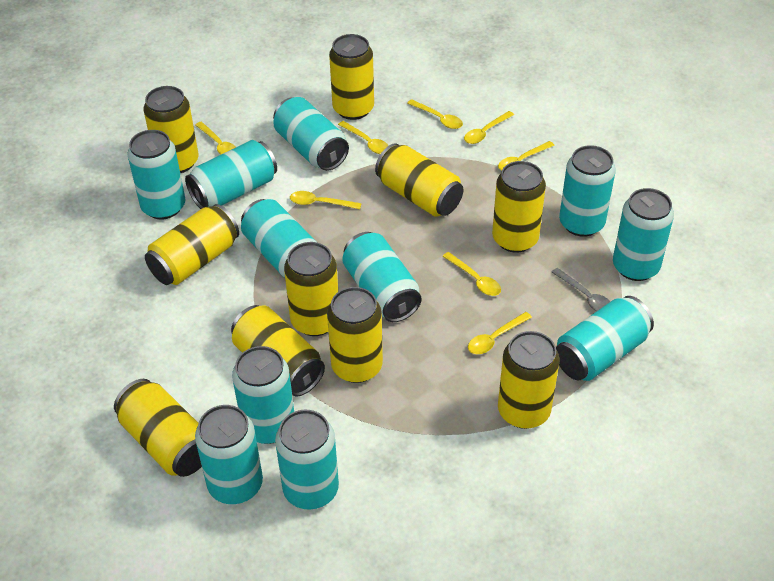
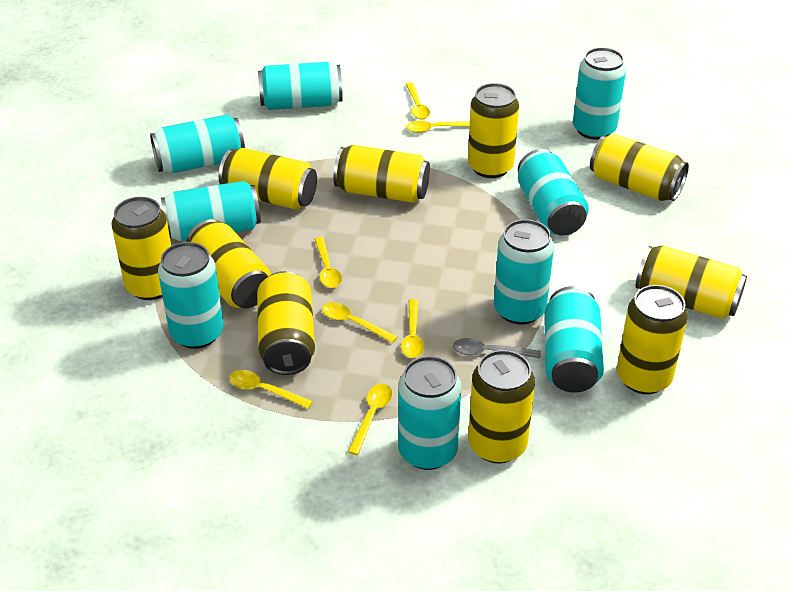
turquoise can: 11 -> 9
yellow spoon: 8 -> 7

